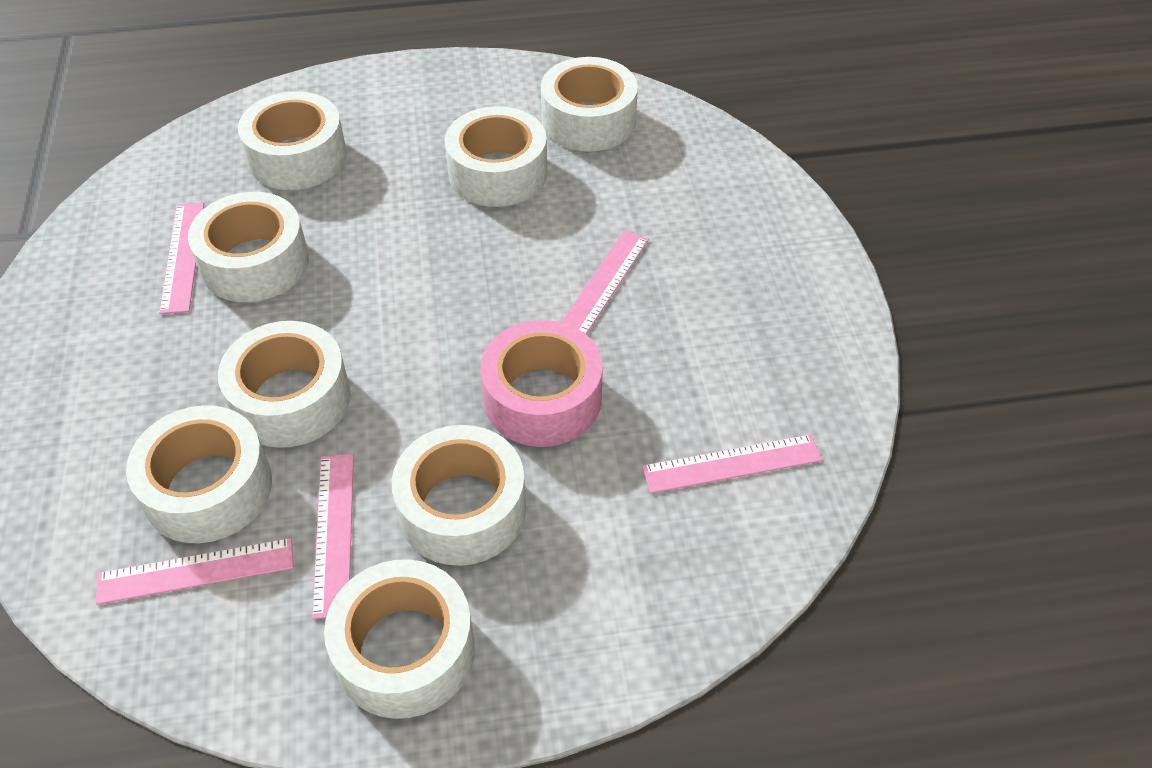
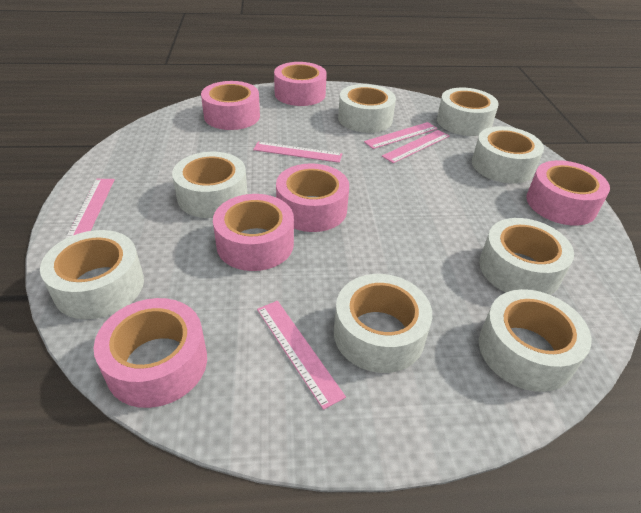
pink tape: 1 -> 6

